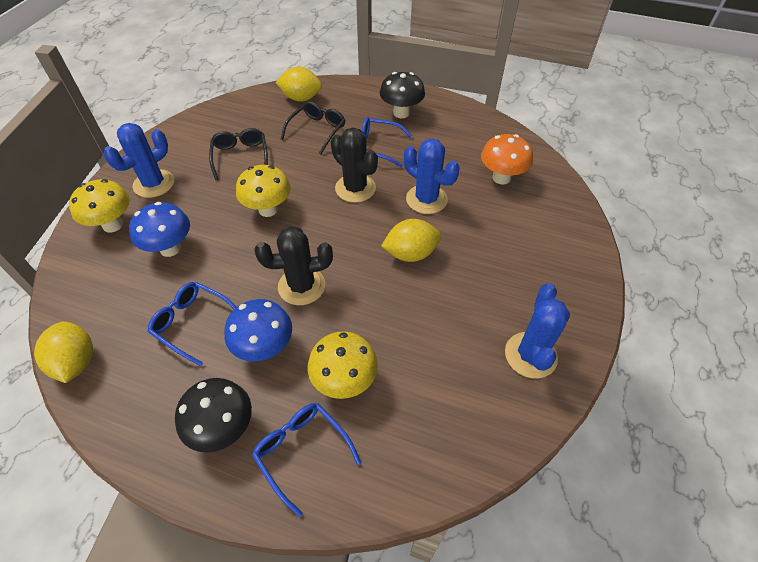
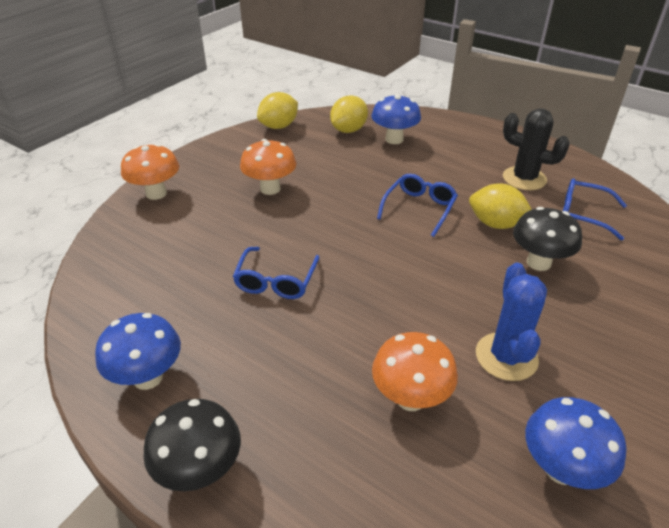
black cactus: 2 -> 1
black glasses: 2 -> 0
blue cactus: 3 -> 1
blue mushroom: 2 -> 3
orange mushroom: 1 -> 3
yellow mushroom: 3 -> 0

